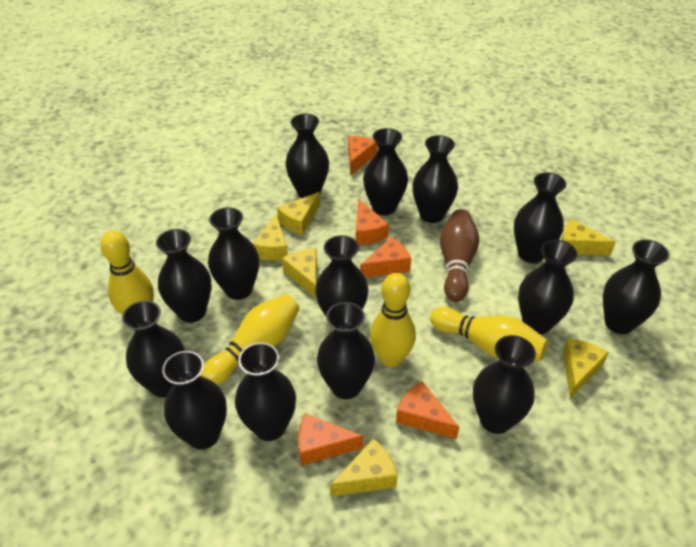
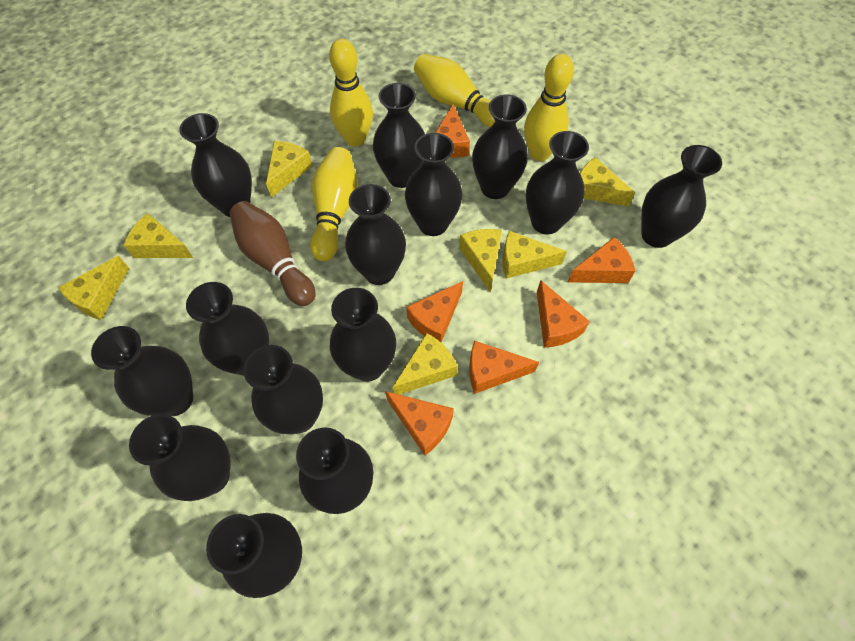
orange cheese: 5 -> 6
yellow cheese: 6 -> 7

